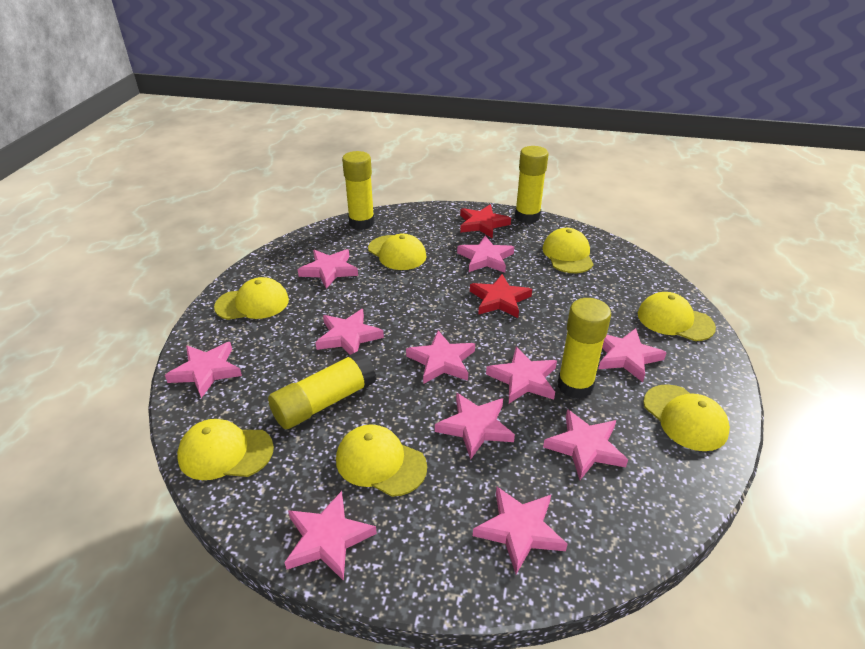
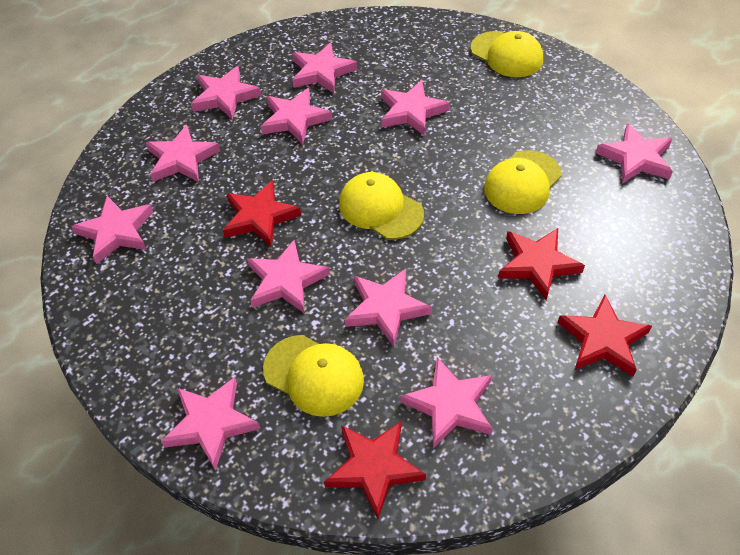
red star: 2 -> 4
yellow cap: 7 -> 4
yellow glue stick: 4 -> 0

